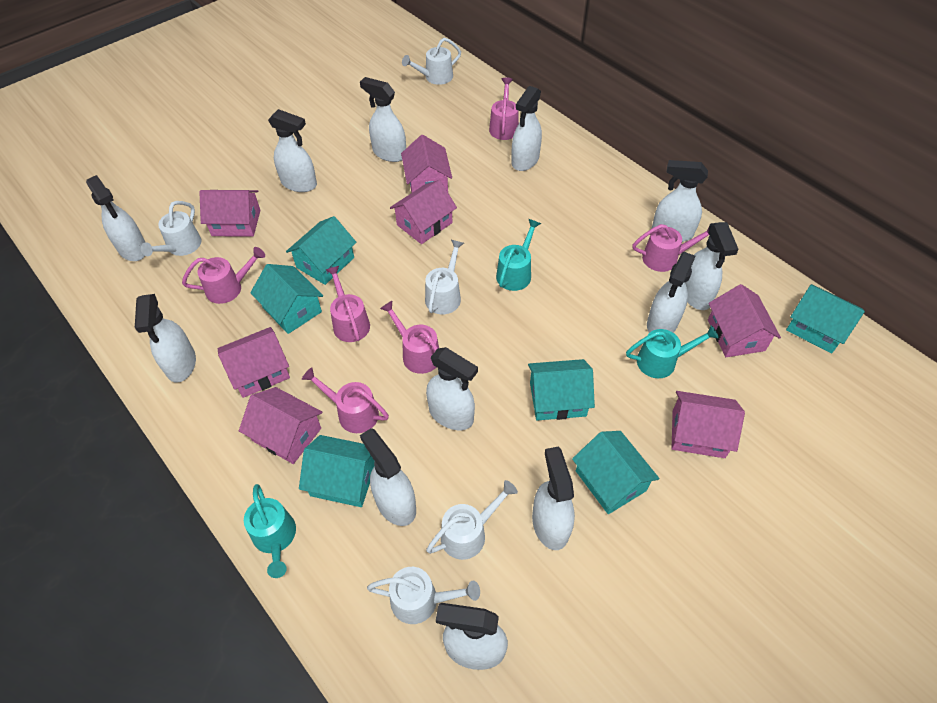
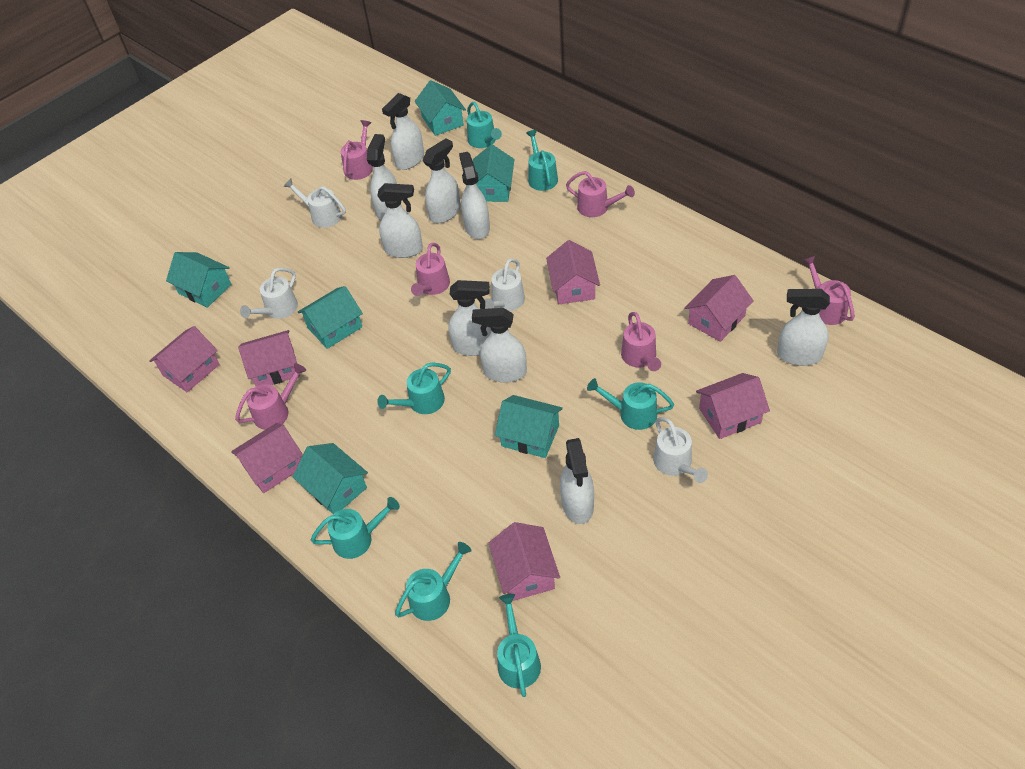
turquoise watering can: 3 -> 7
white spray bottle: 12 -> 9
white watering can: 5 -> 4

